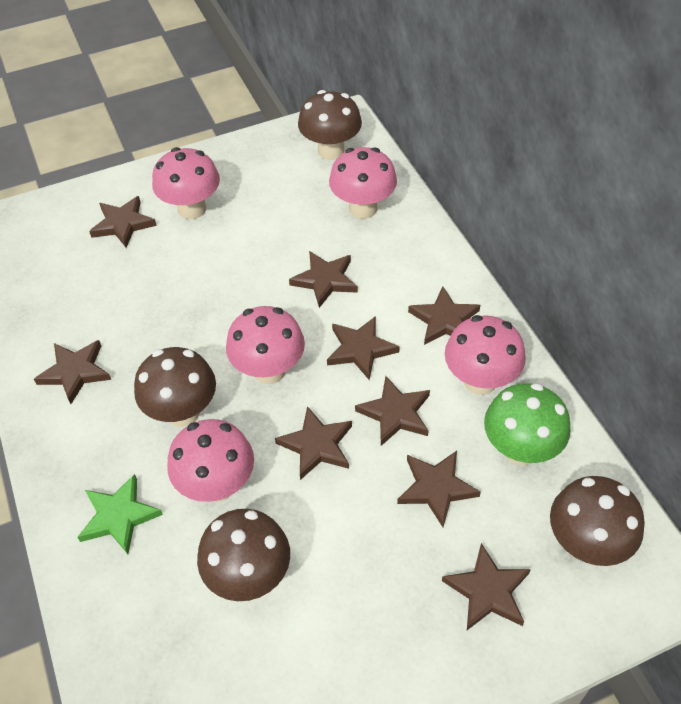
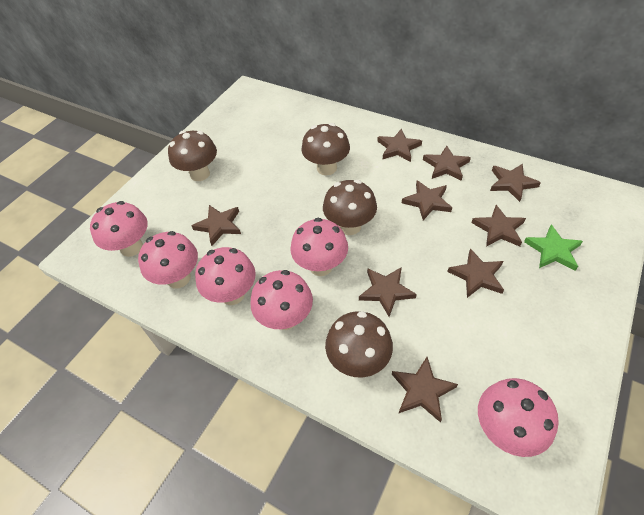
green mushroom: 1 -> 0
pink mushroom: 5 -> 6

